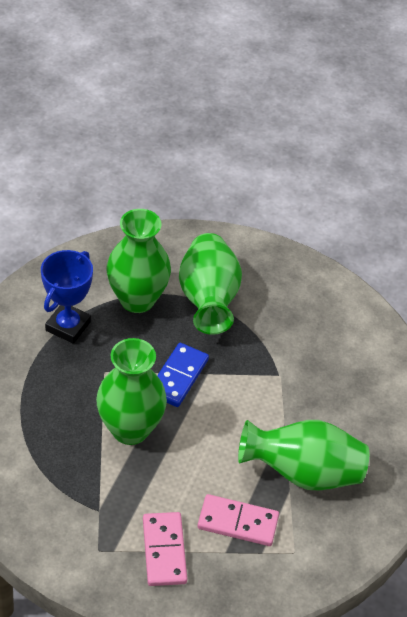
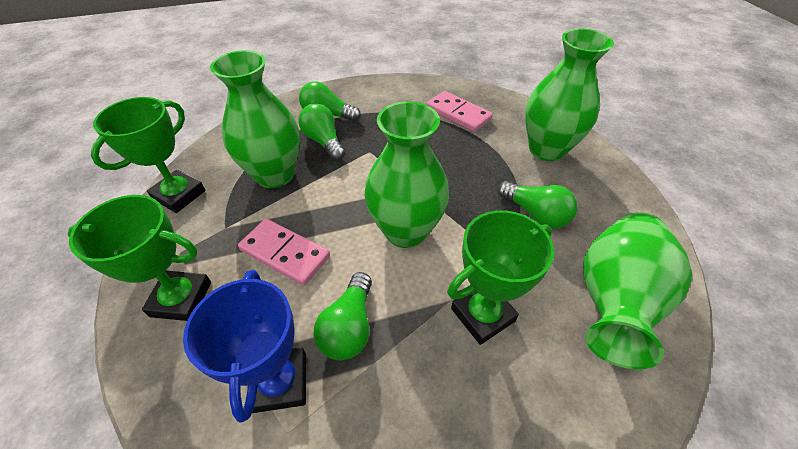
blue domino: 1 -> 0
green light bulb: 0 -> 4
green trophy: 0 -> 3

